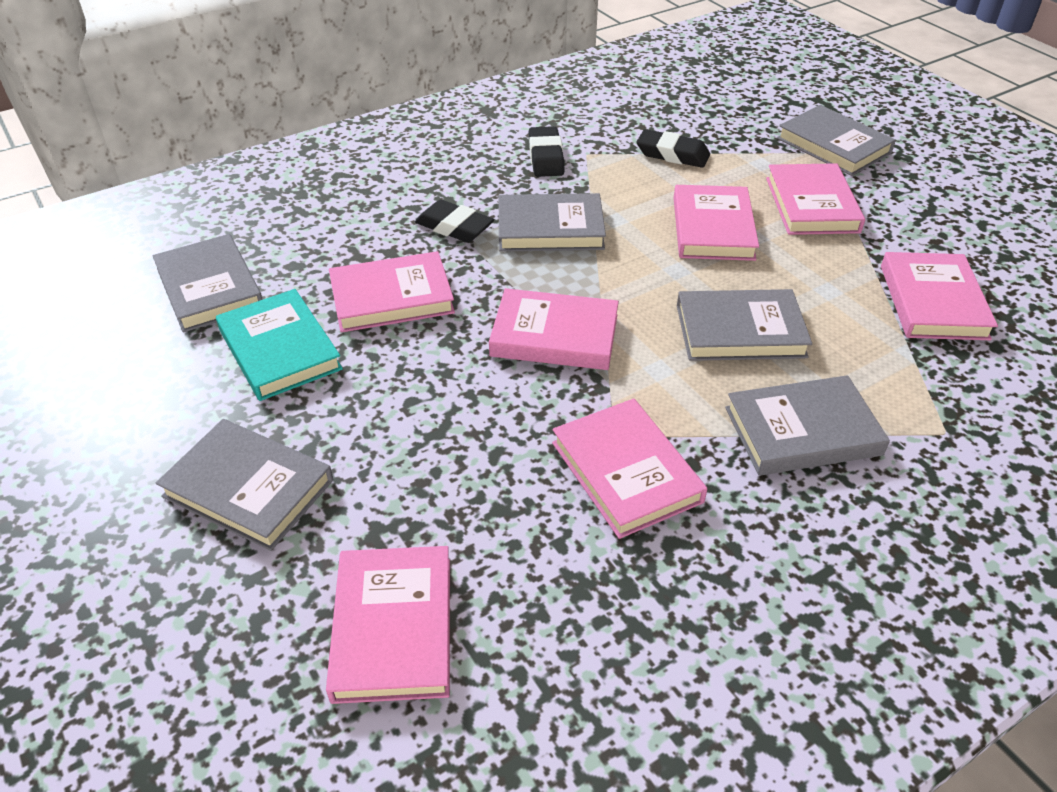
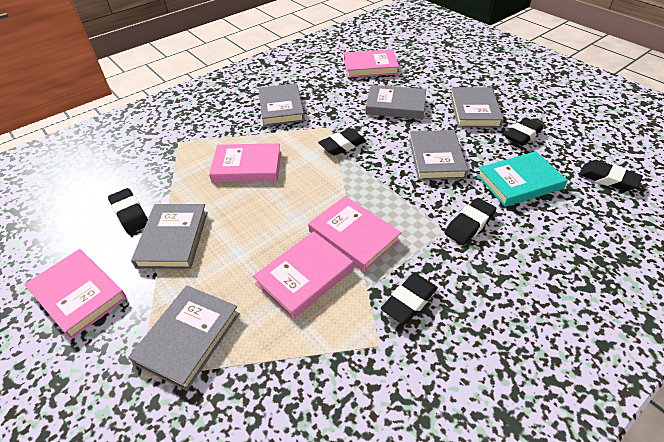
black eraser: 3 -> 6
pink book: 7 -> 5

